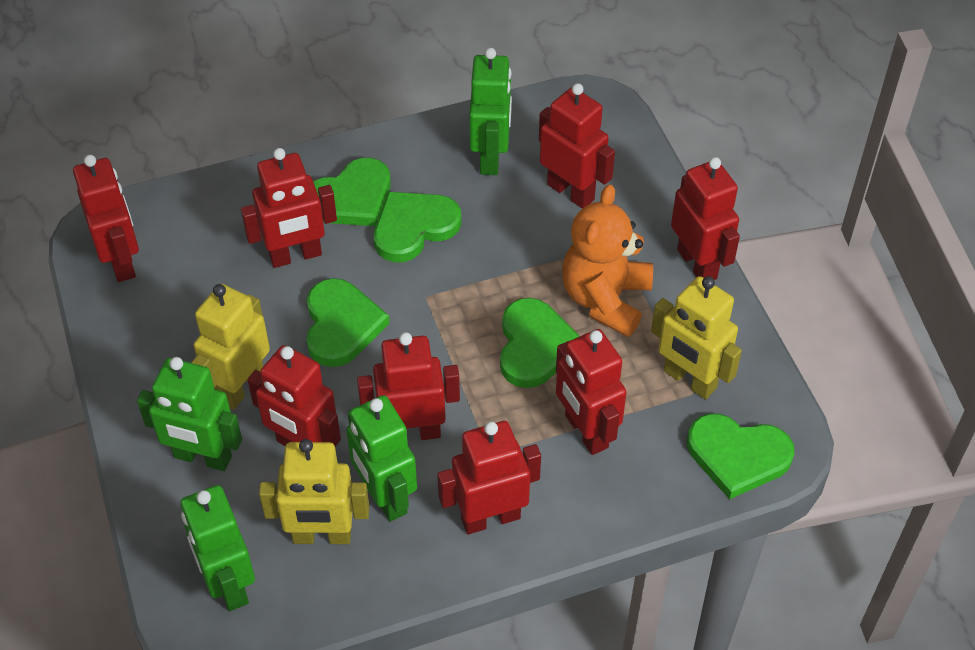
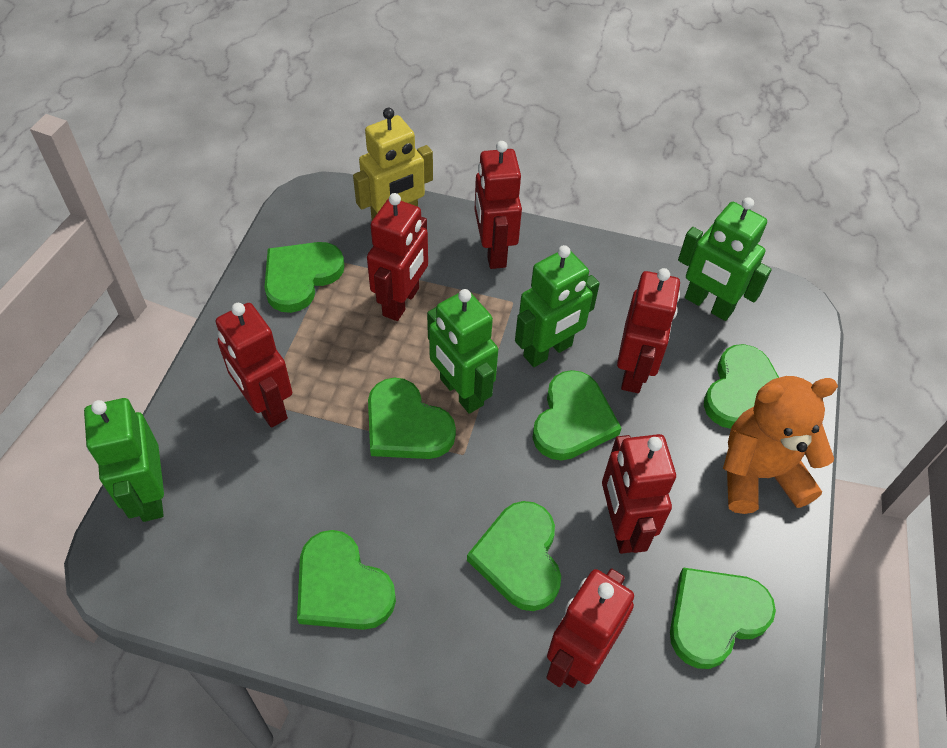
green heart: 5 -> 7
red robot: 8 -> 6
yellow robot: 3 -> 1

